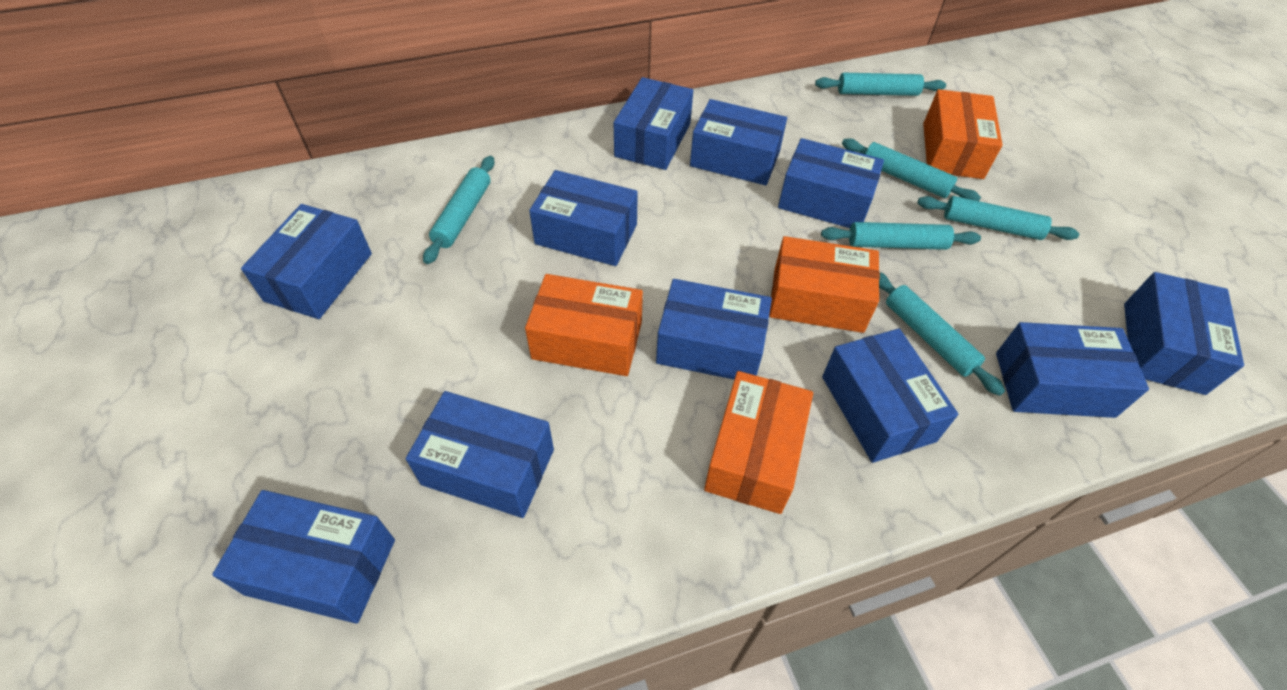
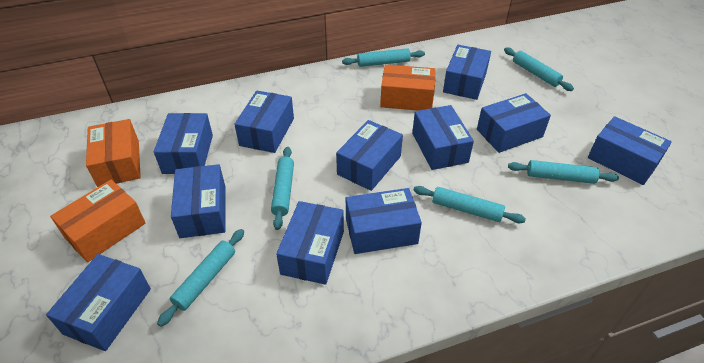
orange box: 4 -> 3

